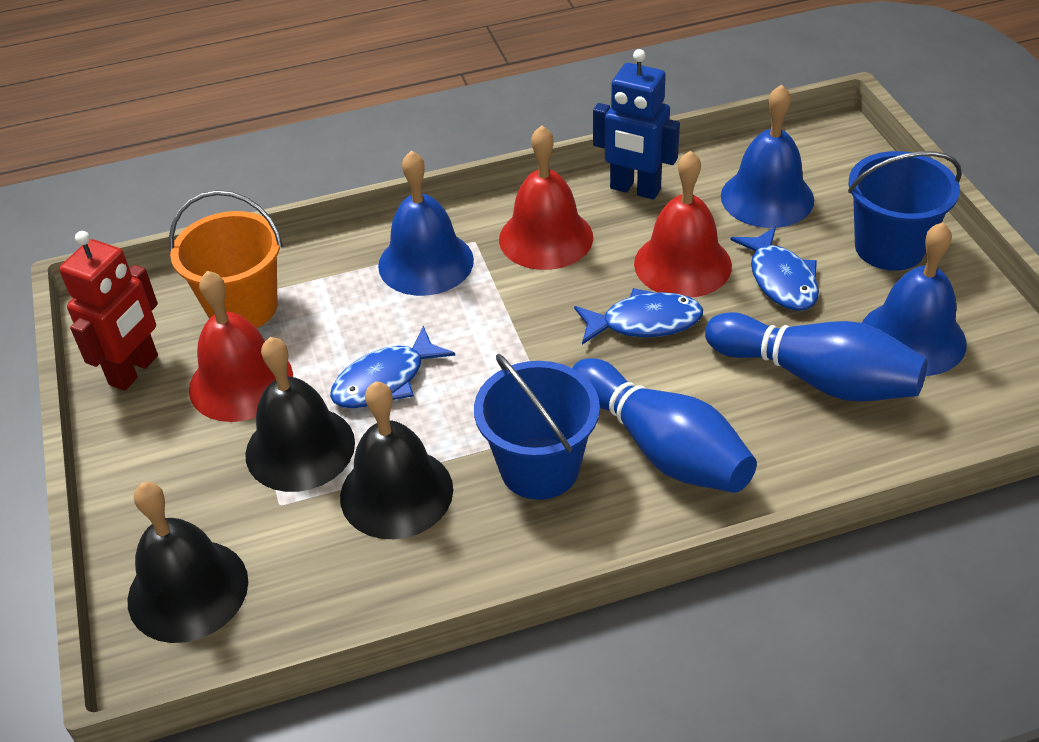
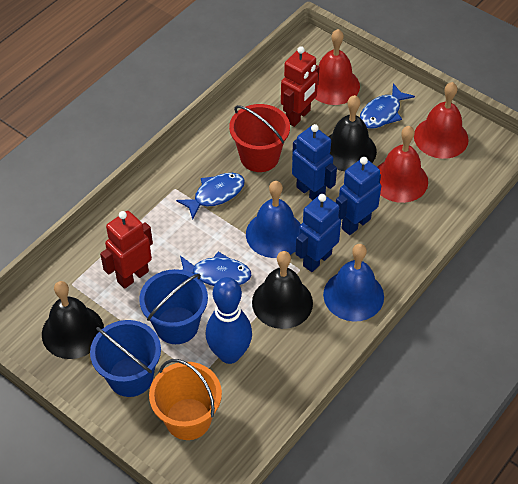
blue bell: 3 -> 2
blue bowling pin: 2 -> 1
blue robot: 1 -> 3
red bucket: 0 -> 1
red robot: 1 -> 2

